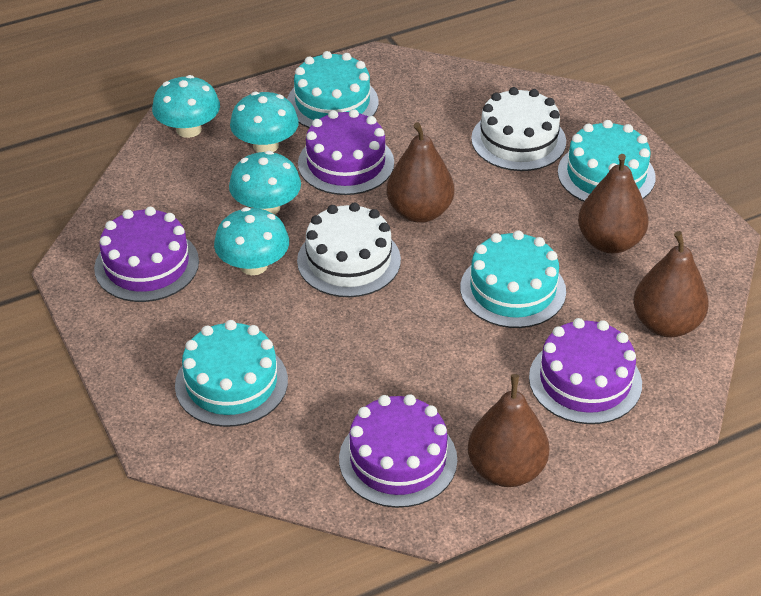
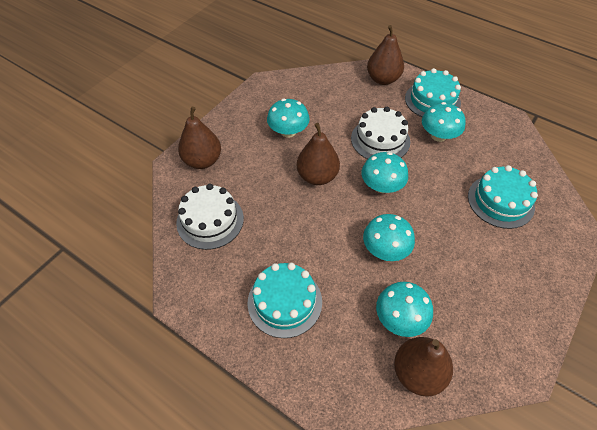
purple cake: 4 -> 0
turquoise cake: 4 -> 3
turquoise mushroom: 4 -> 5

